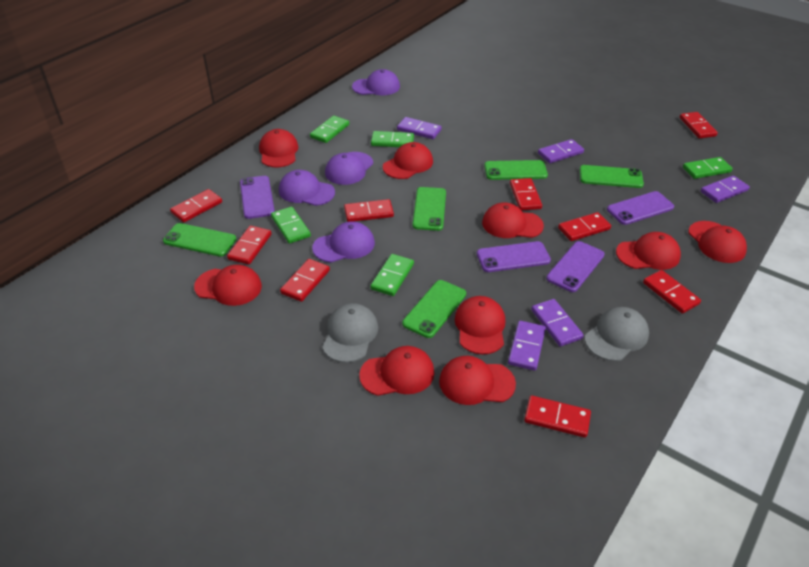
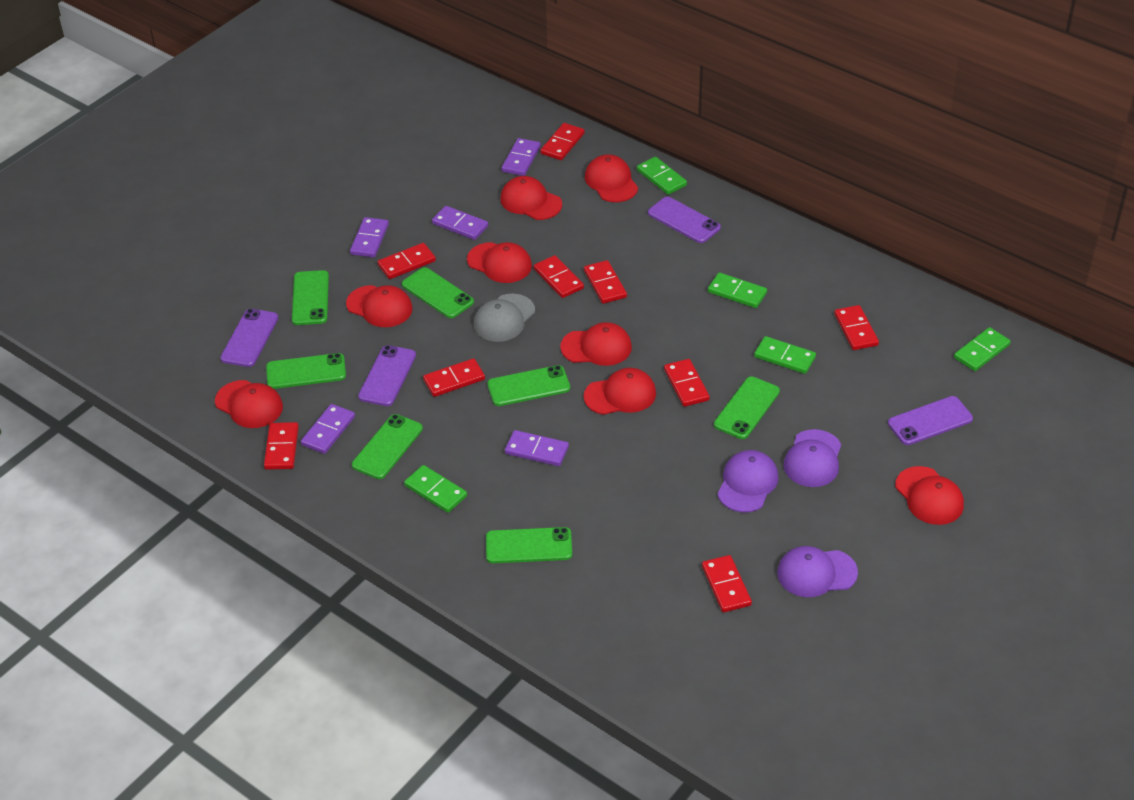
green phone: 5 -> 7
grey cap: 2 -> 1
purple cap: 4 -> 3
red cap: 9 -> 8

